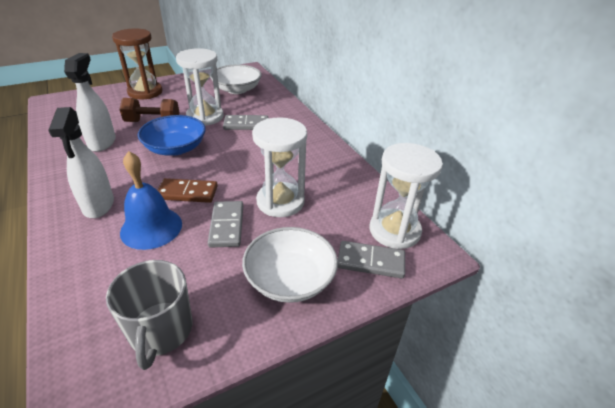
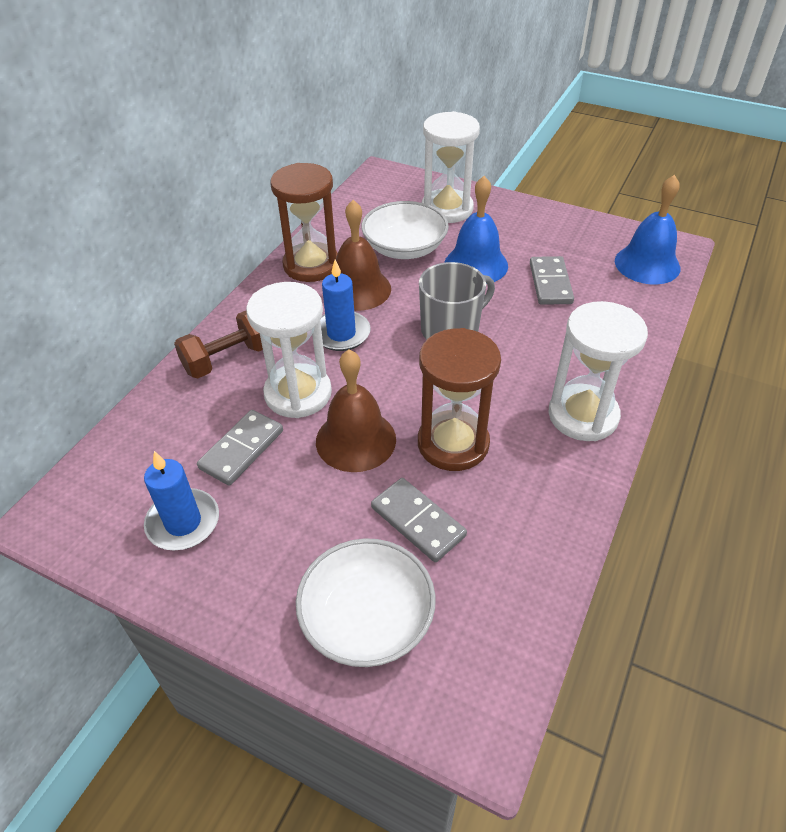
blue bell: 1 -> 2
blue bowl: 1 -> 0
blue candle: 0 -> 2
brown bell: 0 -> 2
brown domino: 1 -> 0
brown hourglass: 1 -> 2
white spray bottle: 2 -> 0

